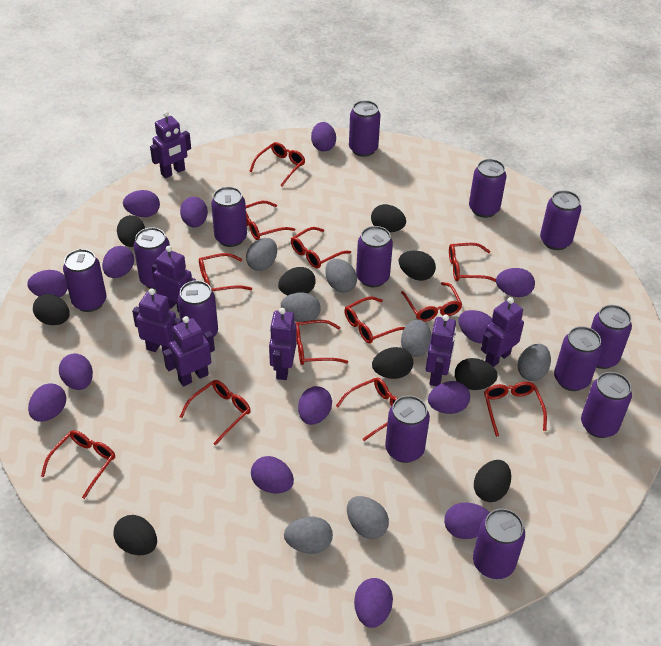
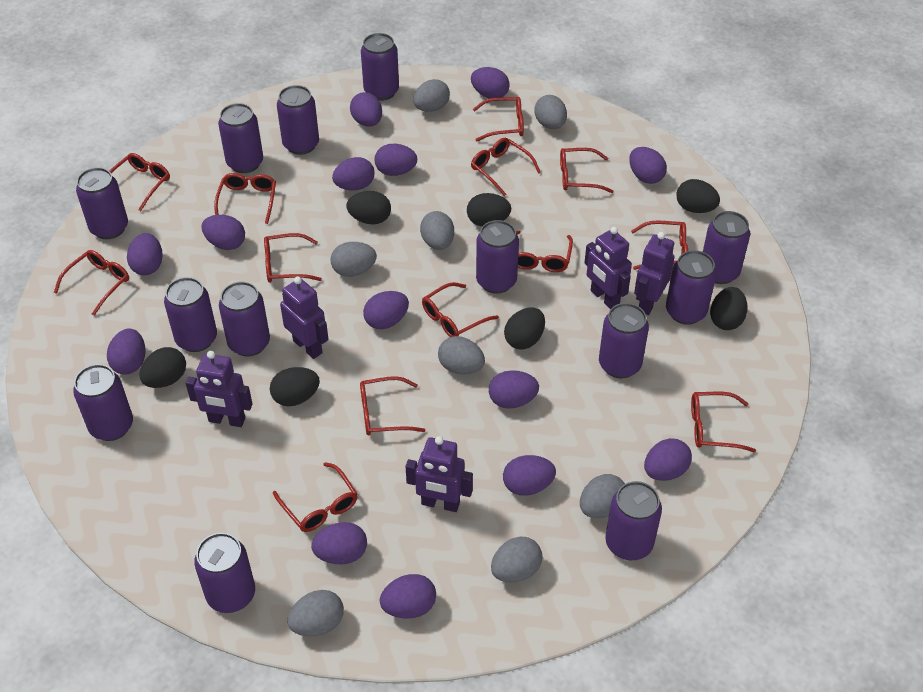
black egg: 9 -> 7
grey egg: 7 -> 8
purple robot: 7 -> 5
red glasses: 12 -> 13

